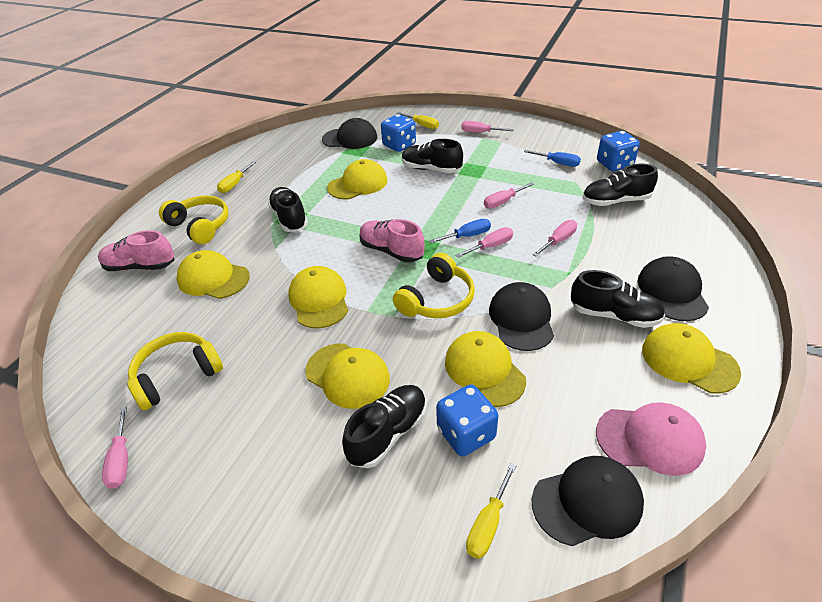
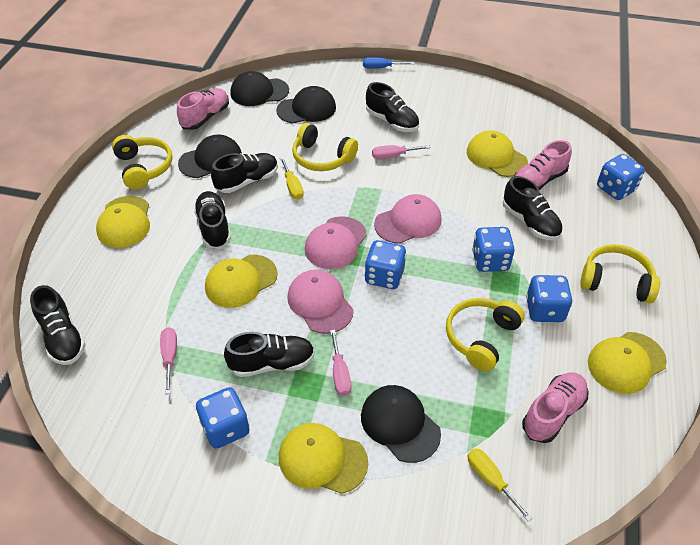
black shoe: 5 -> 6
blue dice: 3 -> 5
blue screwdriver: 2 -> 1
pink cap: 1 -> 3
pink screwdriver: 5 -> 3
pink shoe: 2 -> 3
yellow cap: 6 -> 5
yellow headphones: 3 -> 4
yellow screwdriver: 3 -> 2

